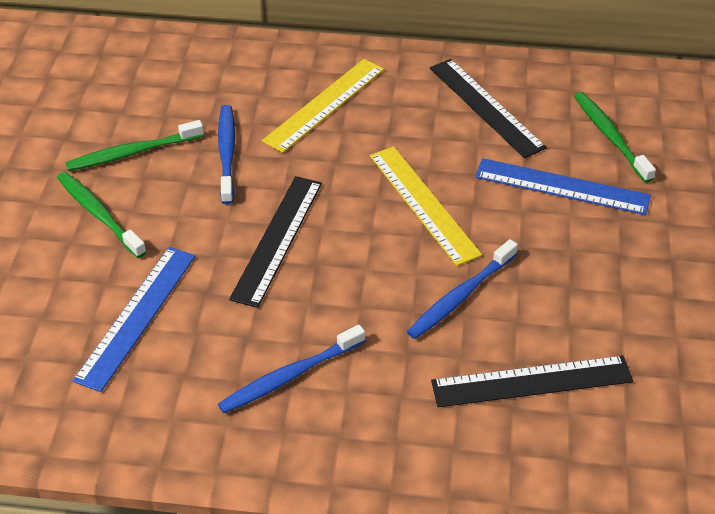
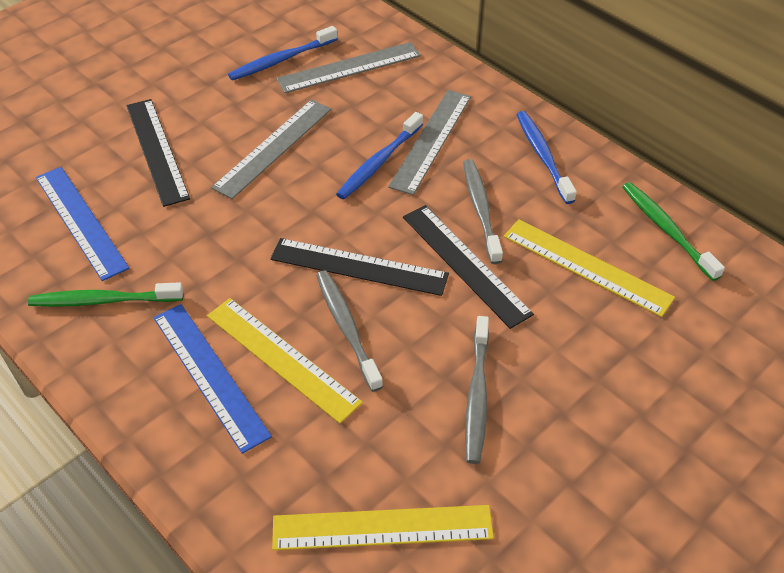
green toothbrush: 3 -> 2
grey ruler: 0 -> 3
grey toothbrush: 0 -> 3
yellow ruler: 2 -> 3

